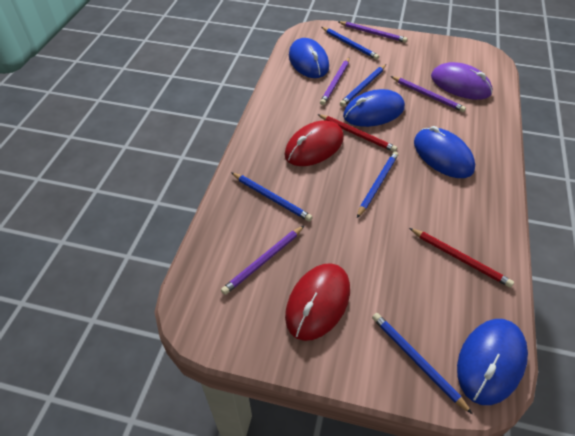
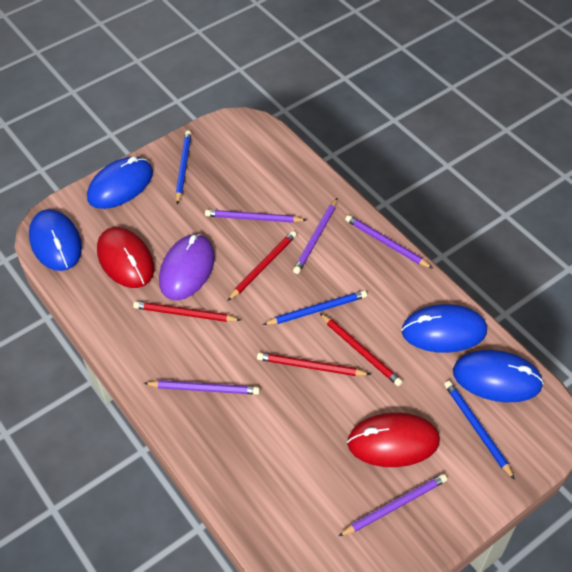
blue pencil: 5 -> 3
purple pencil: 4 -> 5
red pencil: 2 -> 4

